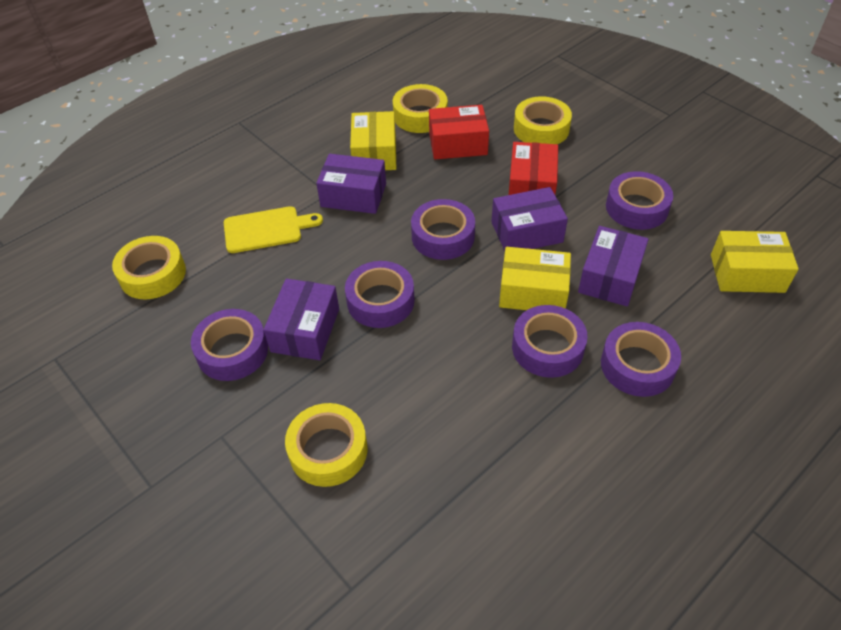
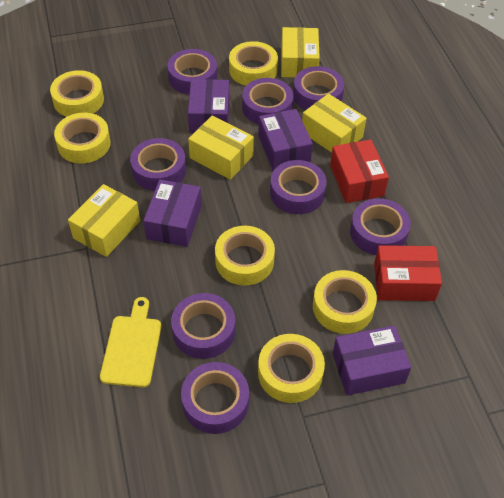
purple tape: 6 -> 8
yellow box: 3 -> 4
yellow tape: 4 -> 6

